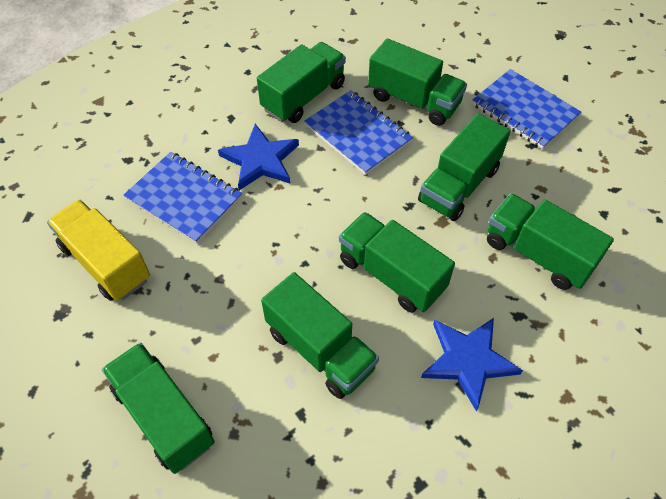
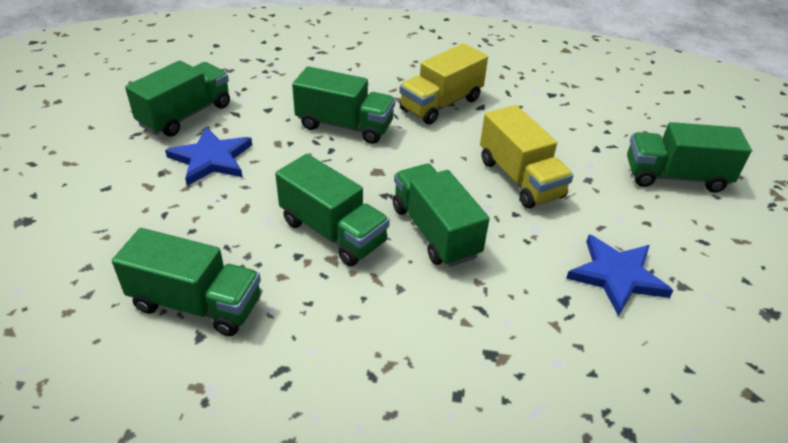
blue notebook: 3 -> 0
green truck: 7 -> 6
yellow truck: 1 -> 2

